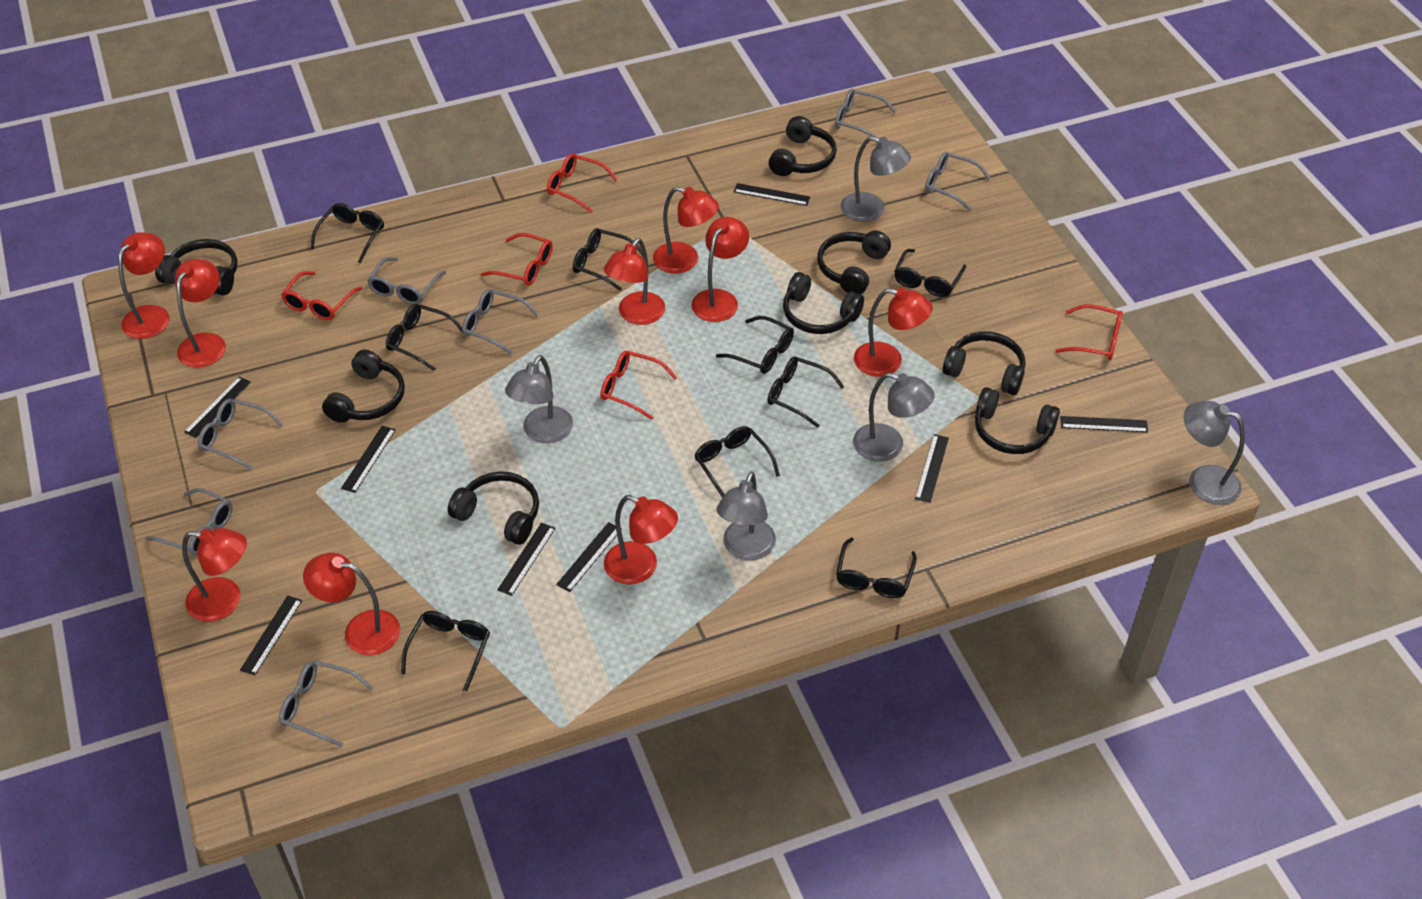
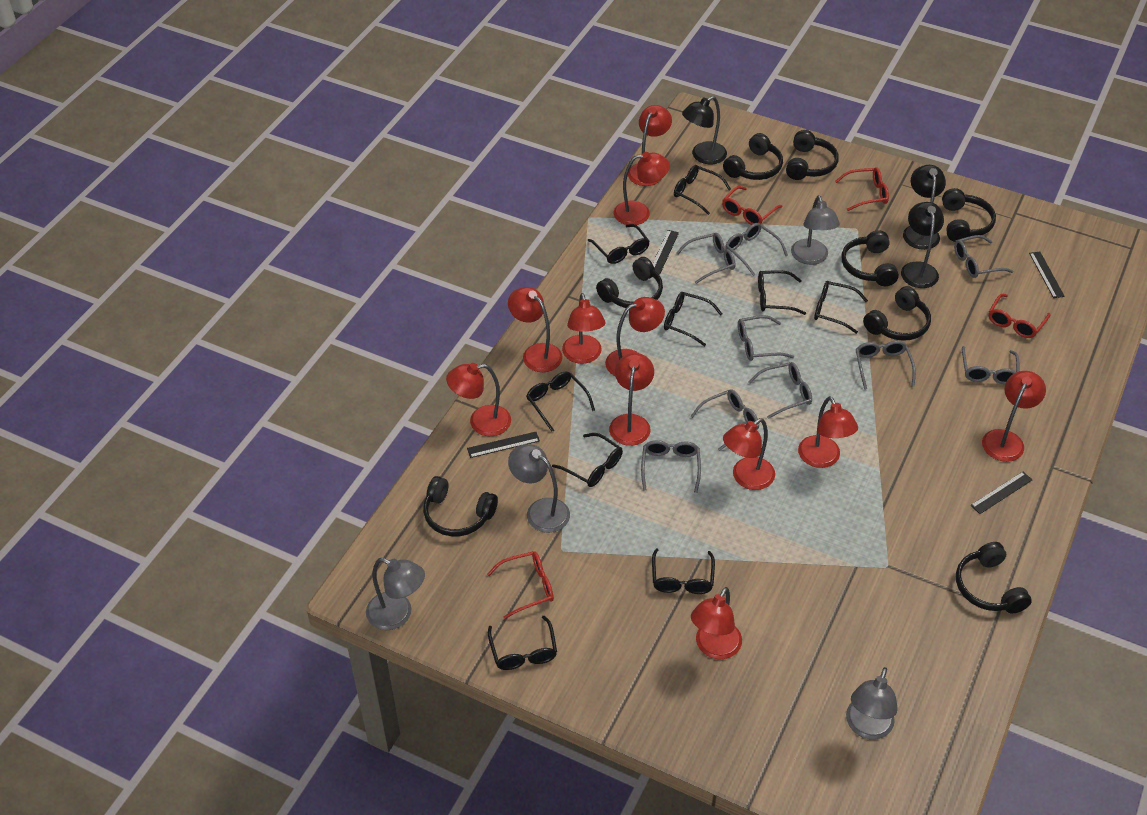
black lamp: 0 -> 3
black ruler: 8 -> 4
grey glasses: 7 -> 9
grey lamp: 5 -> 4
red glasses: 5 -> 4
red lamp: 9 -> 11

